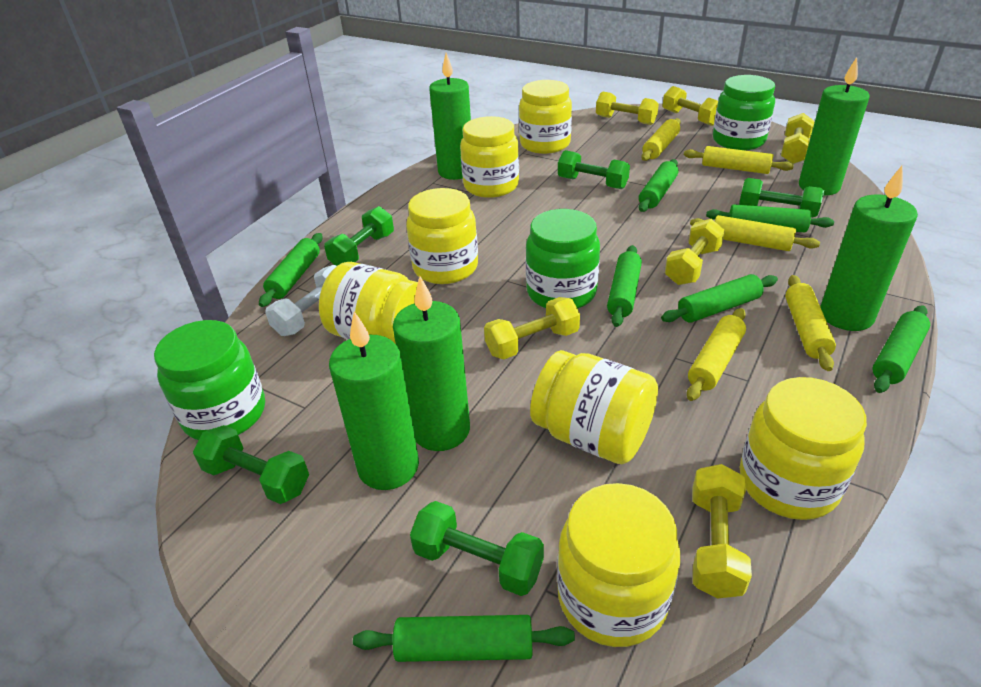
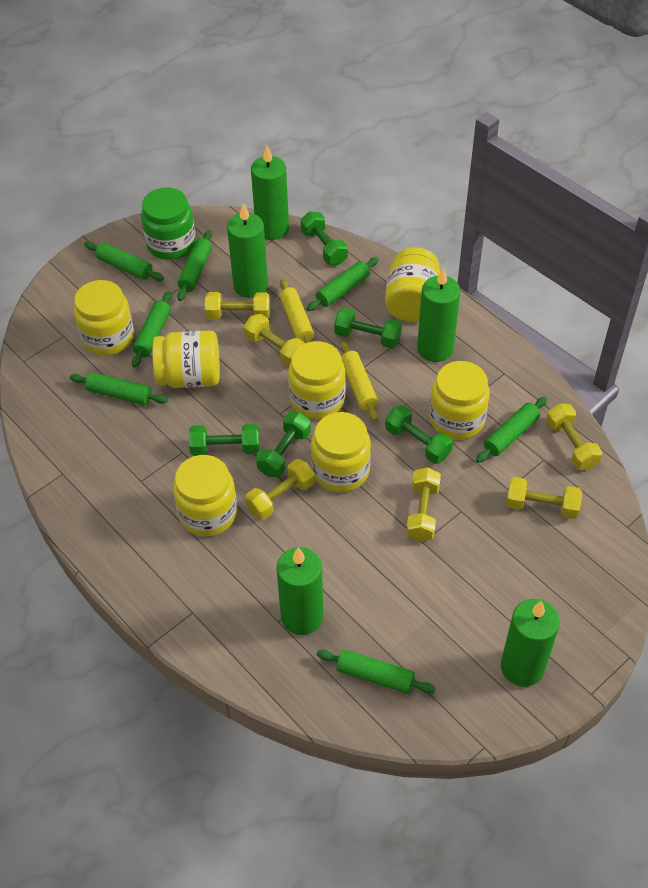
green jar: 3 -> 1
white dumbbell: 1 -> 0
yellow rolling pin: 5 -> 2

